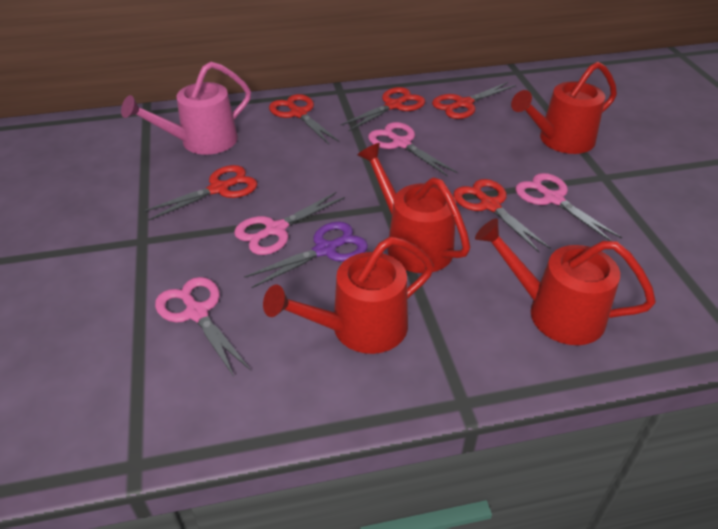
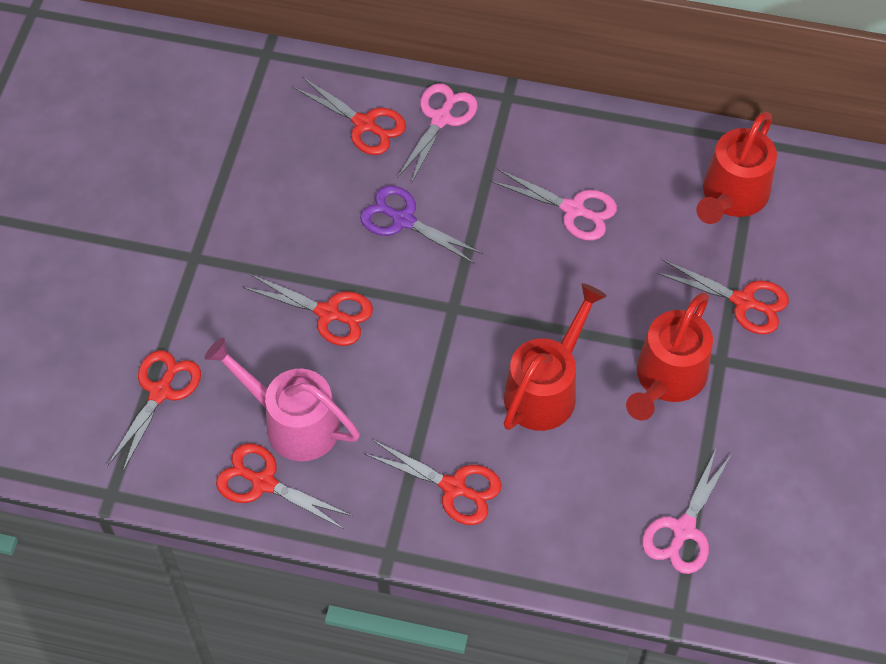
pink scissors: 4 -> 3
red scissors: 5 -> 6
red watering can: 4 -> 3

